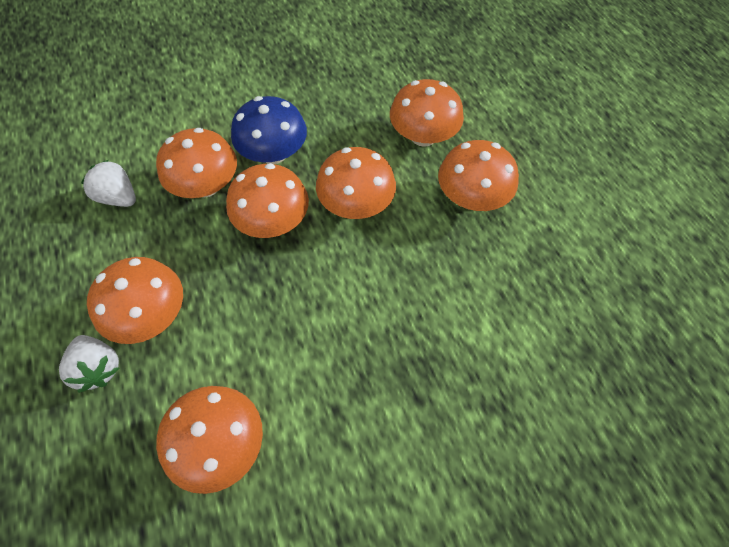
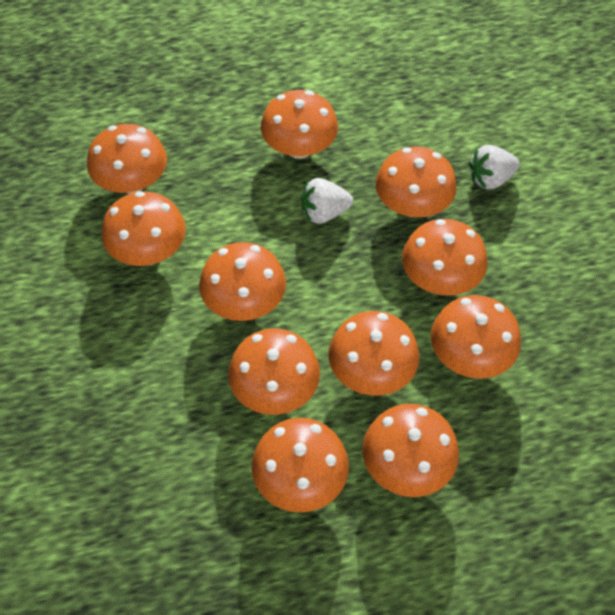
blue mushroom: 1 -> 0
orange mushroom: 7 -> 11

